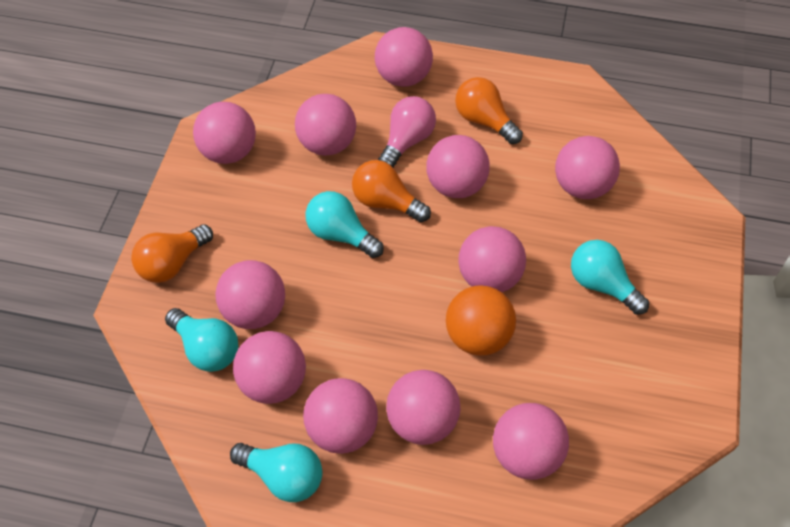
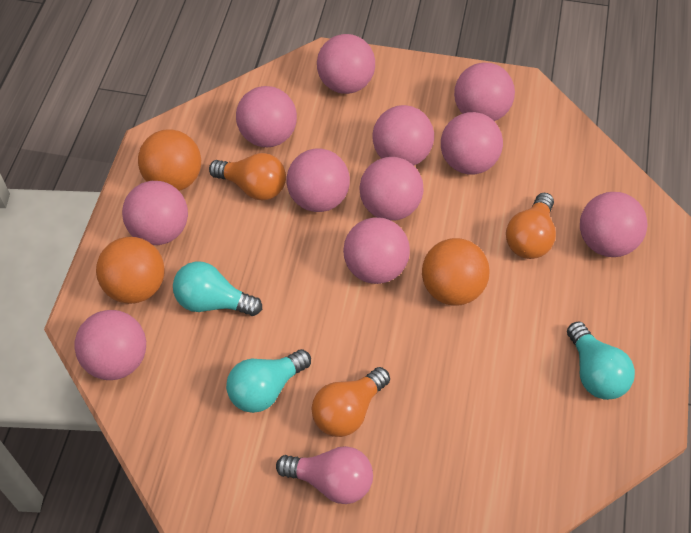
orange ball: 1 -> 3
turquoise light bulb: 4 -> 3

